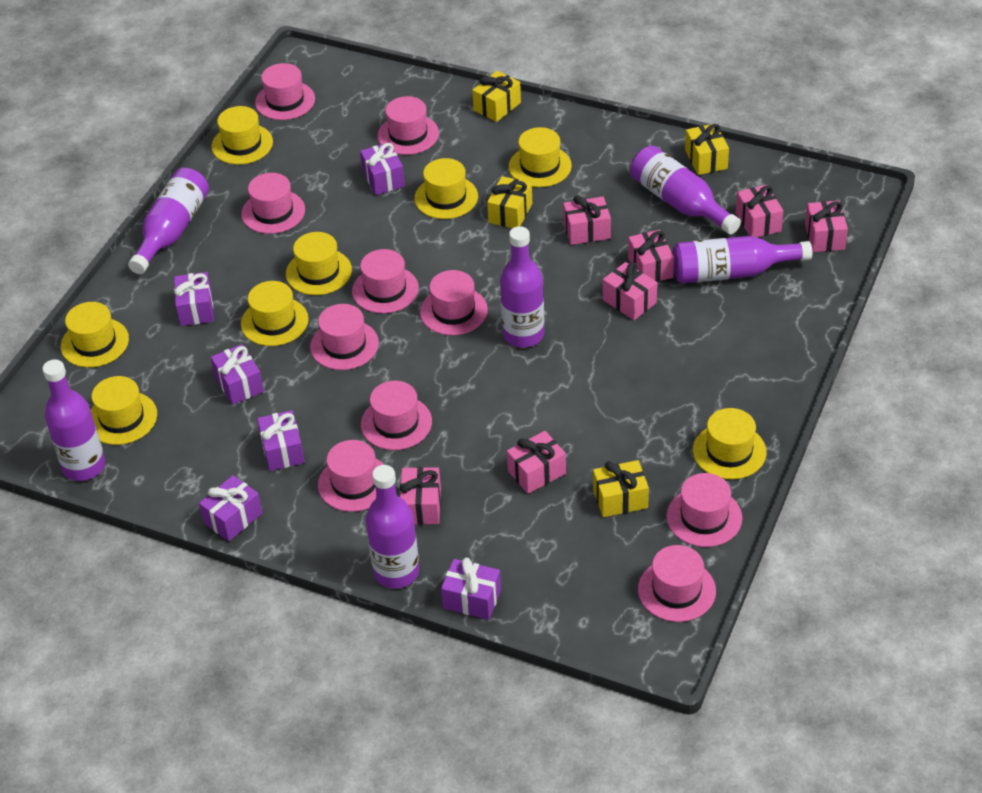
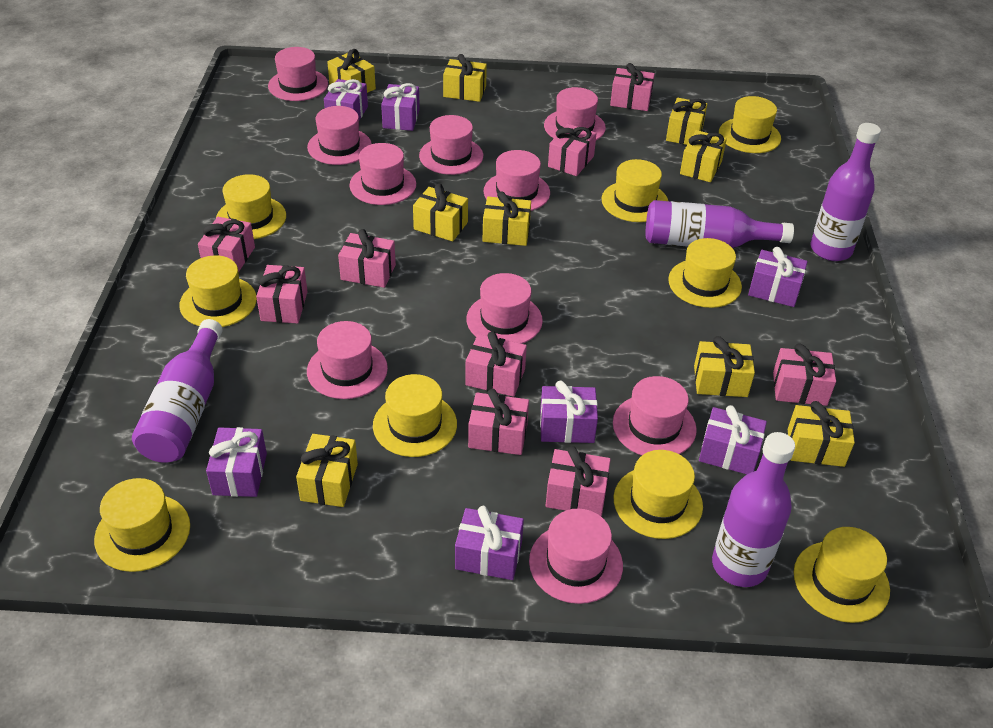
pink gift: 7 -> 9
purple bottle: 6 -> 4
purple gift: 6 -> 7
yellow gift: 4 -> 9
yellow hat: 8 -> 9

